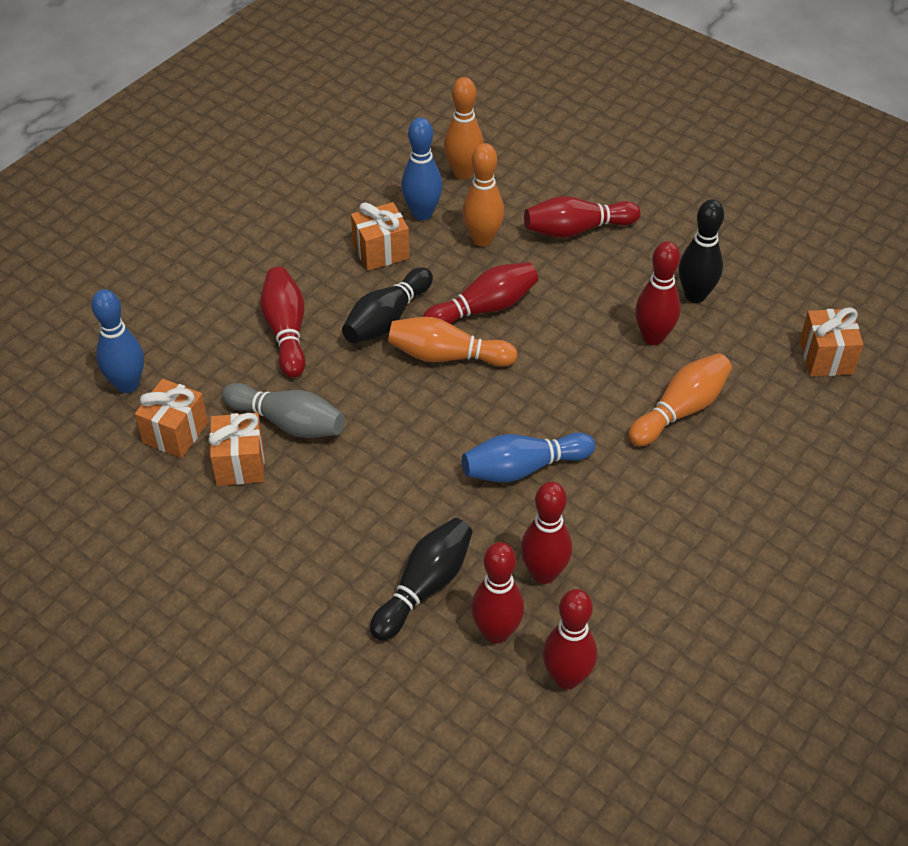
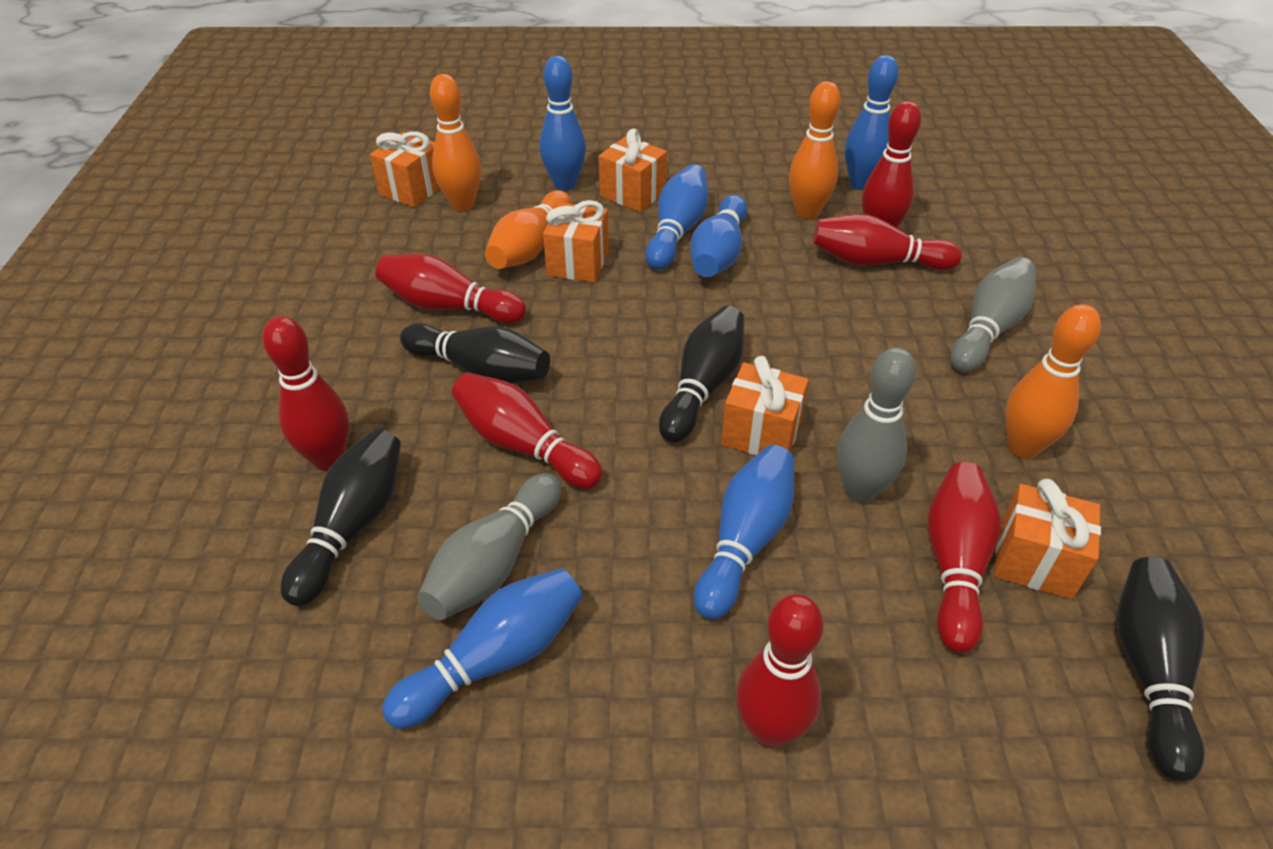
black bowling pin: 3 -> 4
blue bowling pin: 3 -> 6
grey bowling pin: 1 -> 3
orange gift: 4 -> 5

